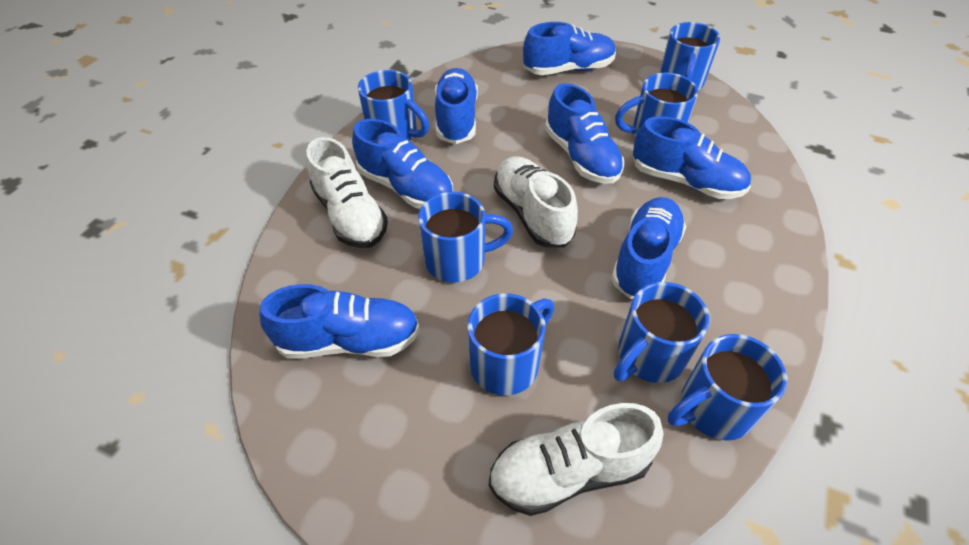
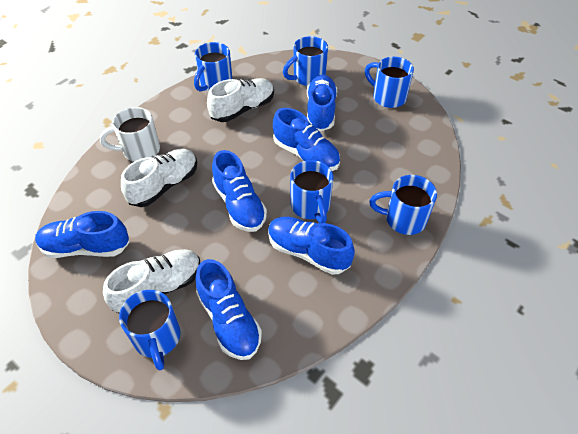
blue mug: 7 -> 6
blue shoe: 7 -> 6
white mug: 0 -> 1

